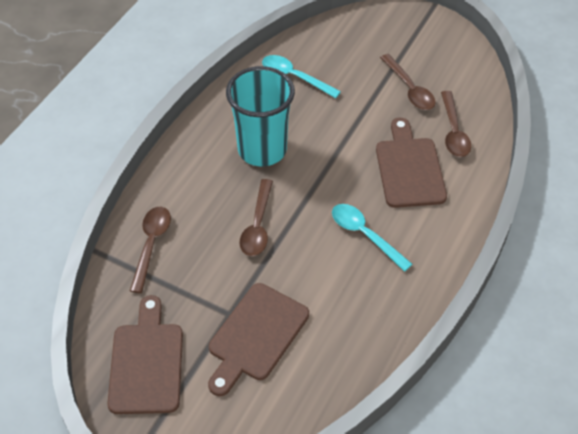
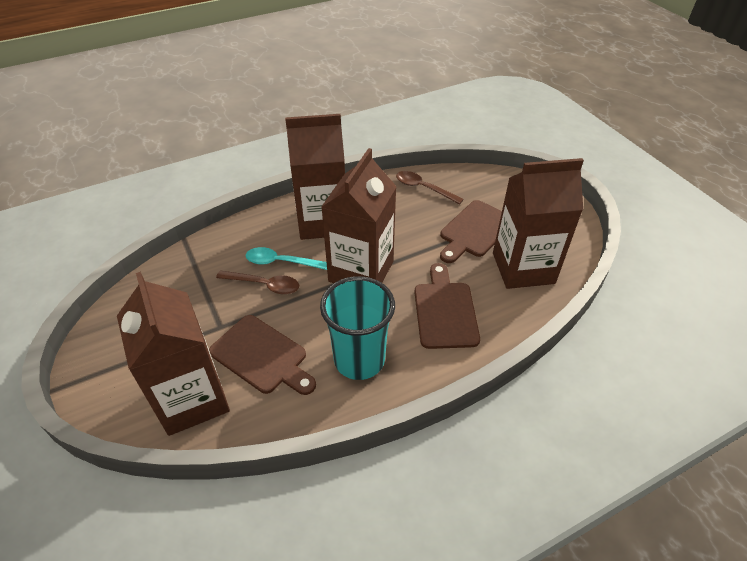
brown carton: 0 -> 4
brown spoon: 4 -> 2
turquoise spoon: 2 -> 1

